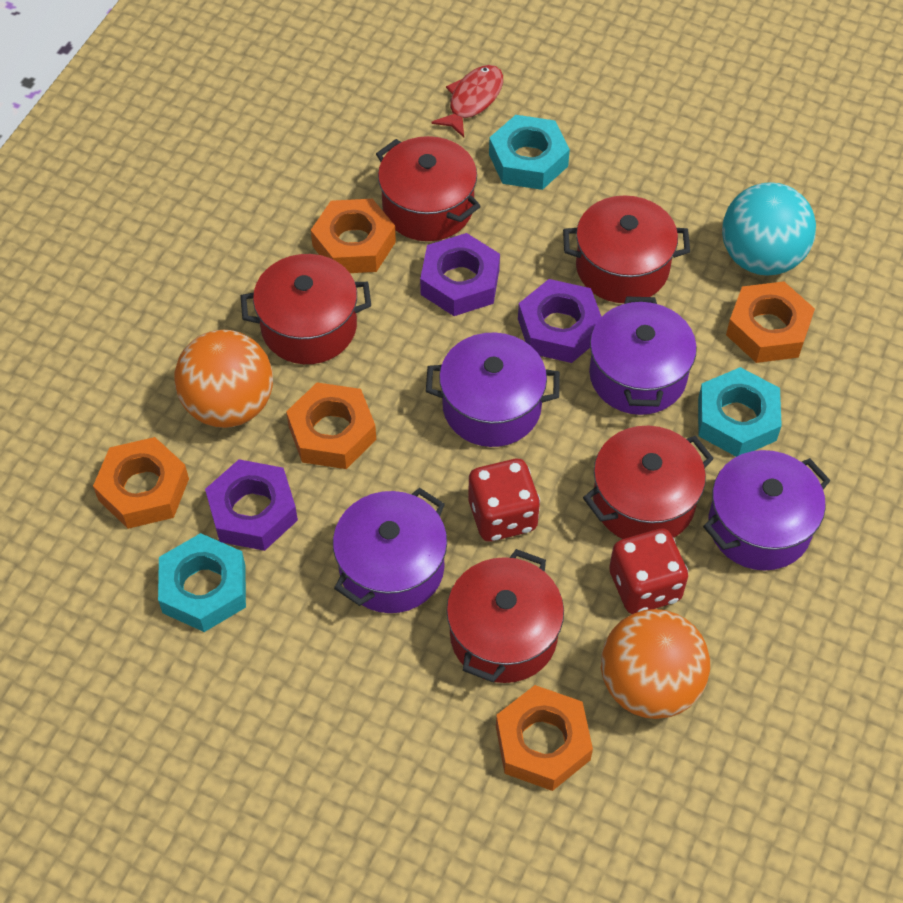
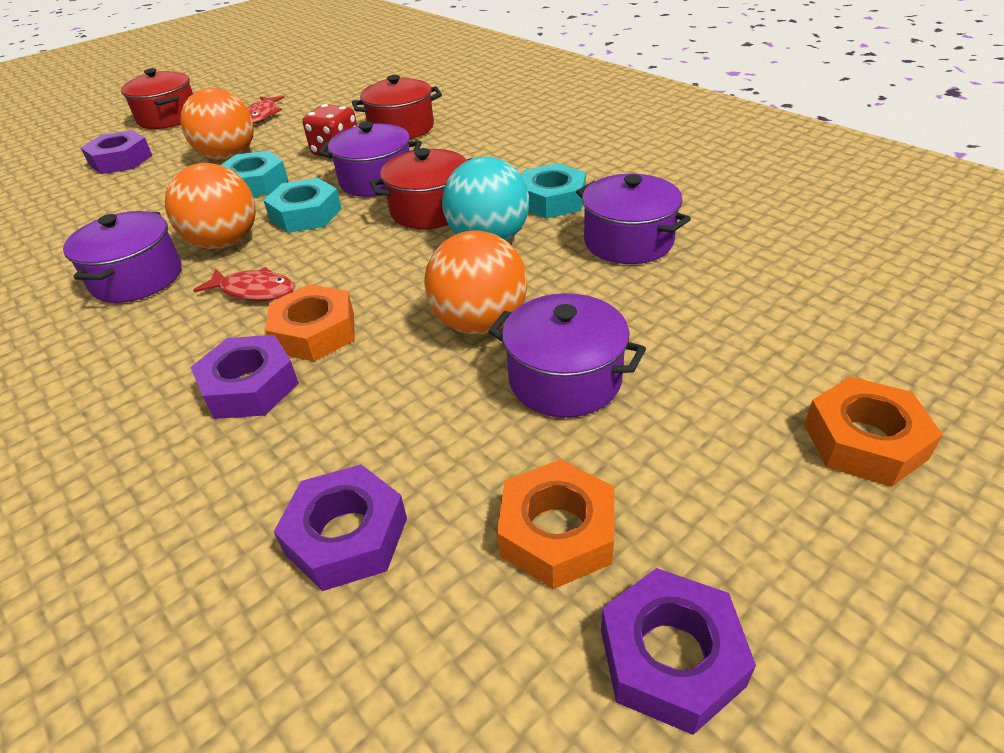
orange ball: 2 -> 3
orange nut: 5 -> 3
purple nut: 3 -> 4
red dice: 2 -> 1
red fish: 1 -> 2
red pot: 5 -> 3

